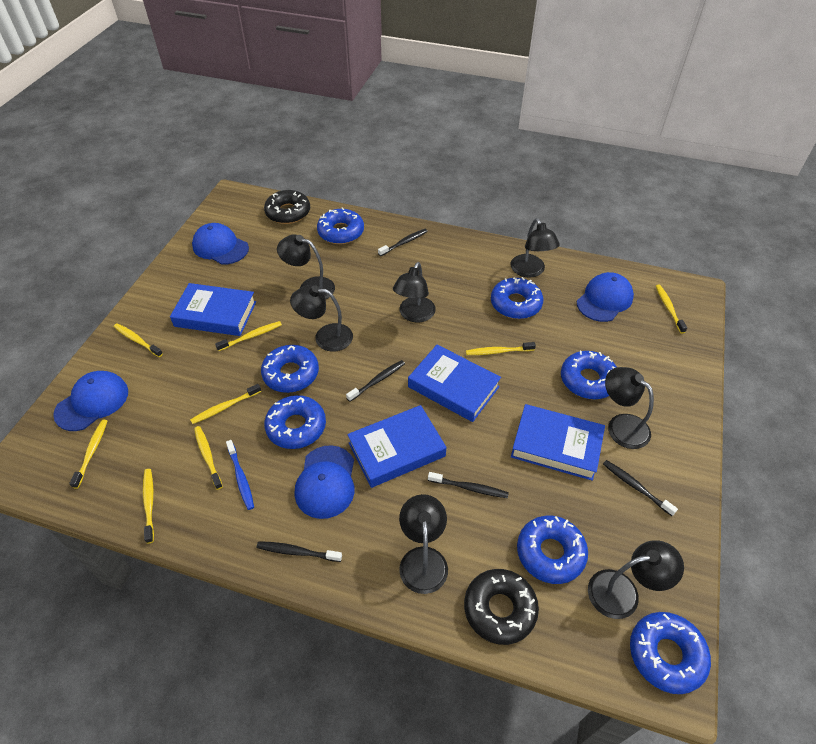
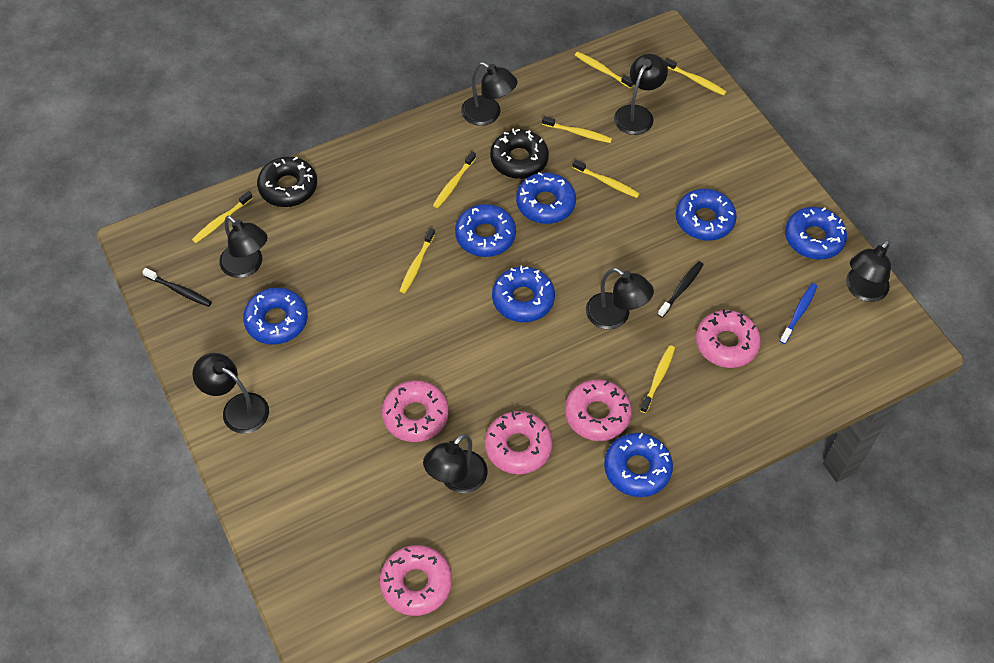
black toothbrush: 5 -> 2
blue book: 4 -> 0
blue cap: 4 -> 0
pink donut: 0 -> 5

